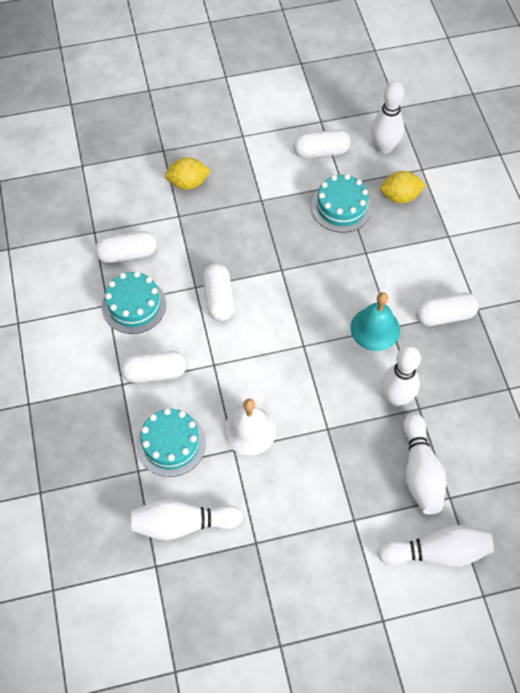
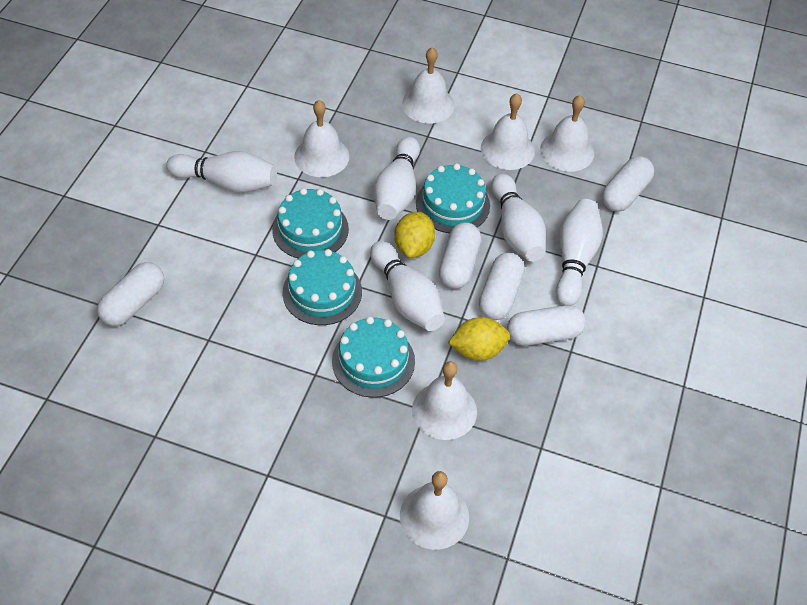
turquoise bell: 1 -> 0
turquoise cake: 3 -> 4
white bell: 1 -> 6

